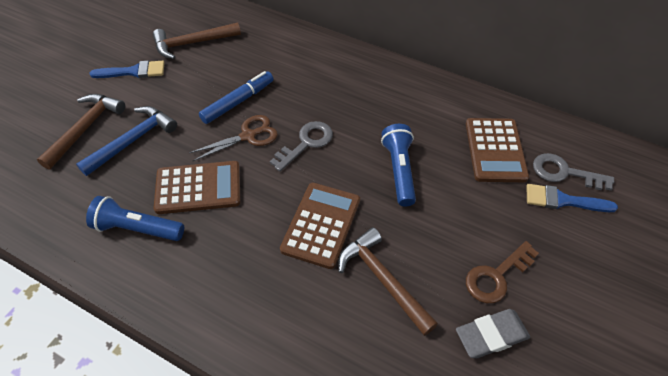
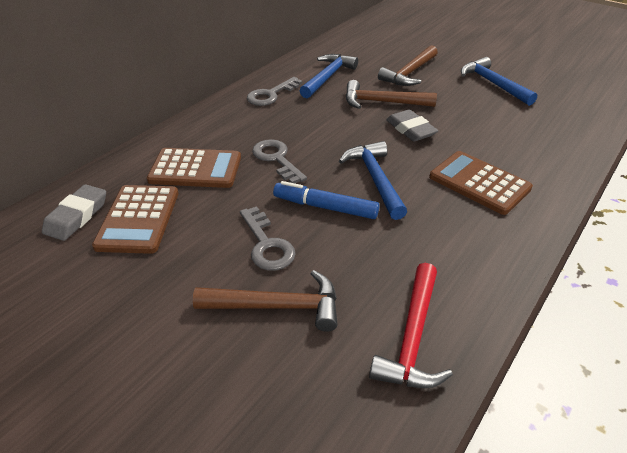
blue brush: 2 -> 0
blue flashlight: 2 -> 0
blue hammer: 1 -> 3
brown key: 1 -> 0
brown scissors: 1 -> 0
grey eraser: 1 -> 2
grey key: 2 -> 3
red hammer: 0 -> 1

